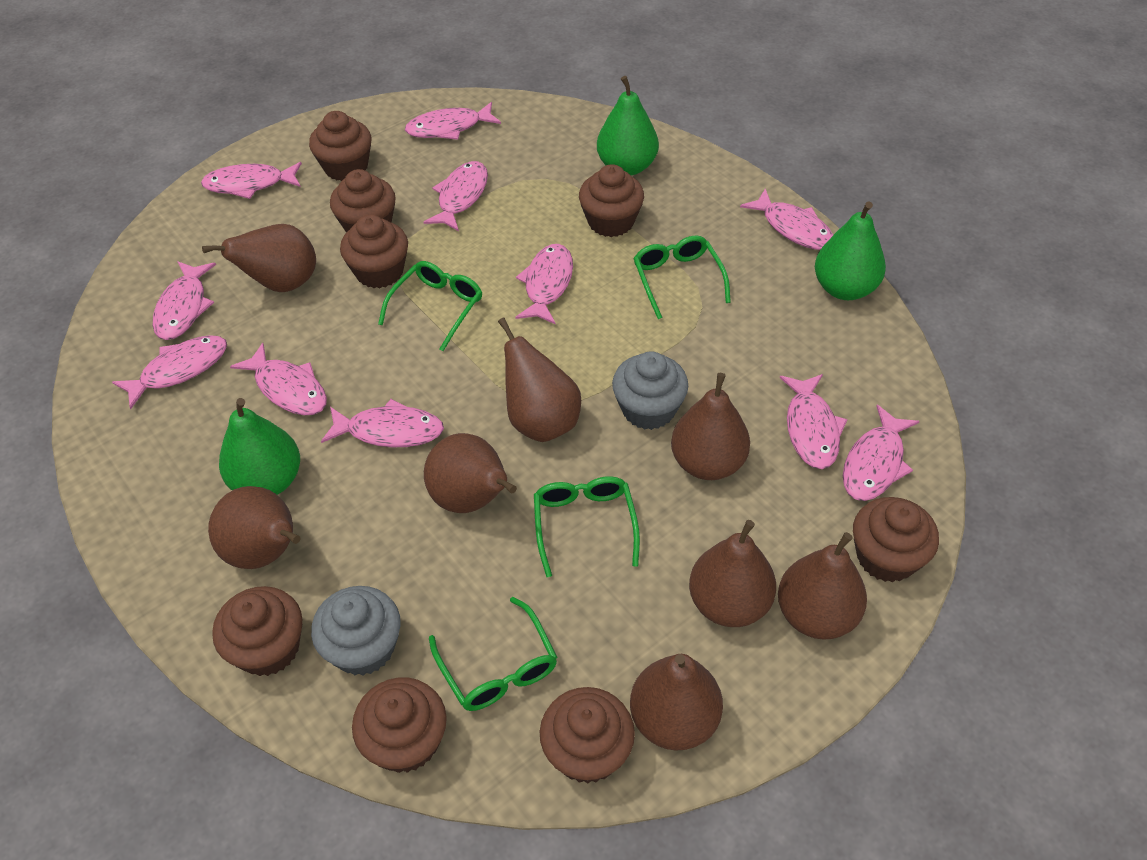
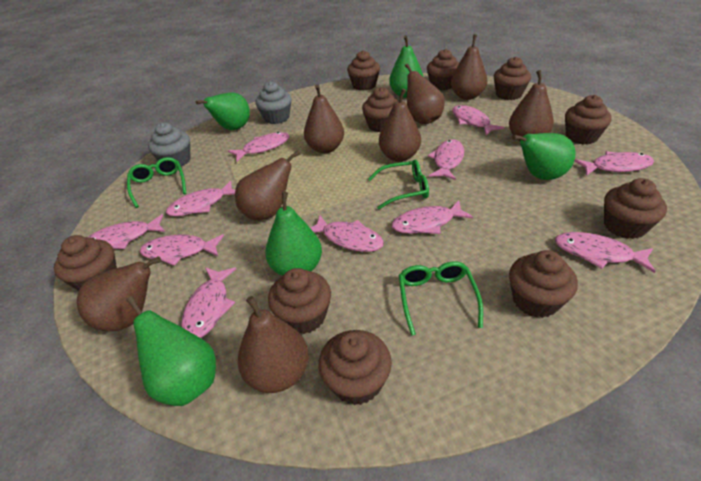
brown cupcake: 8 -> 10
green glasses: 4 -> 3
green pear: 3 -> 5

